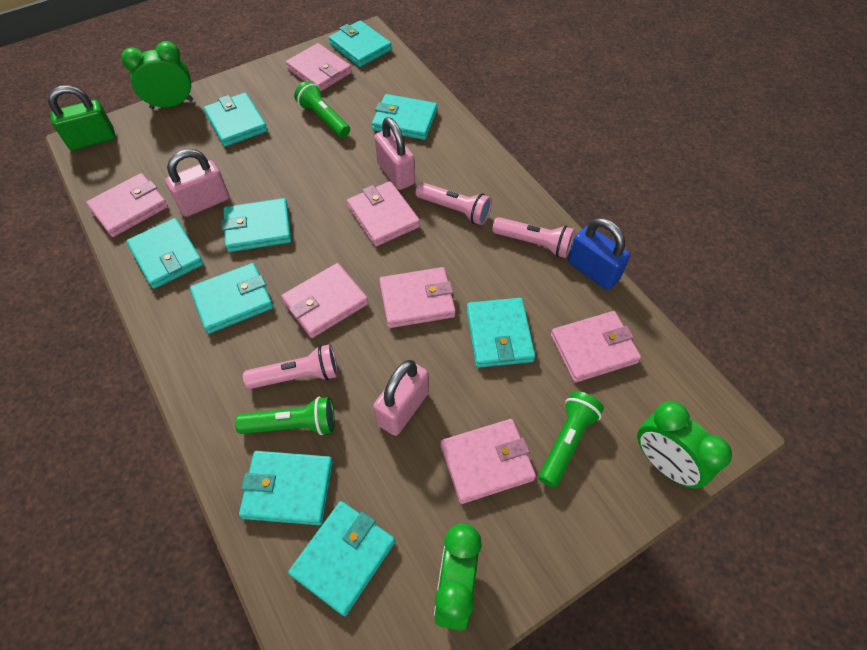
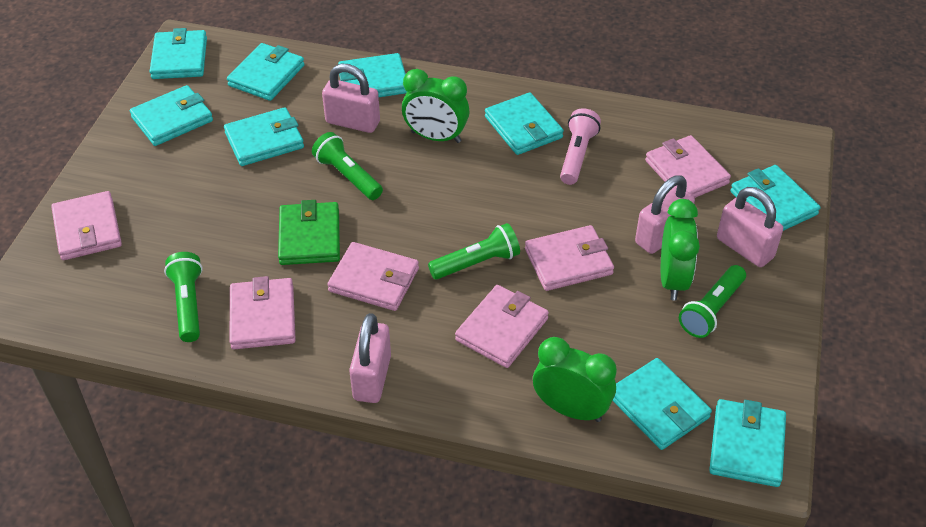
blue padlock: 1 -> 0
green flashlight: 3 -> 4
green padlock: 1 -> 0
green wallet: 0 -> 1
pink flashlight: 3 -> 1
pink padlock: 3 -> 4
pink wallet: 7 -> 6

